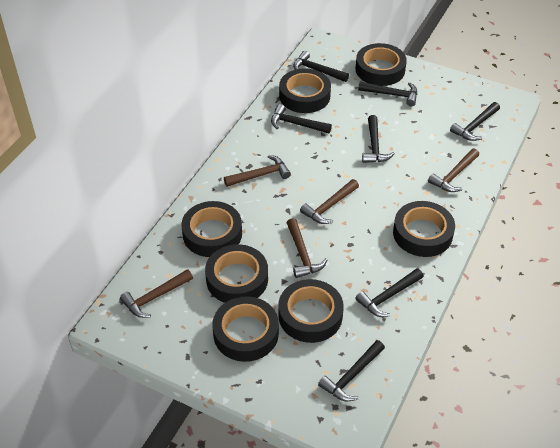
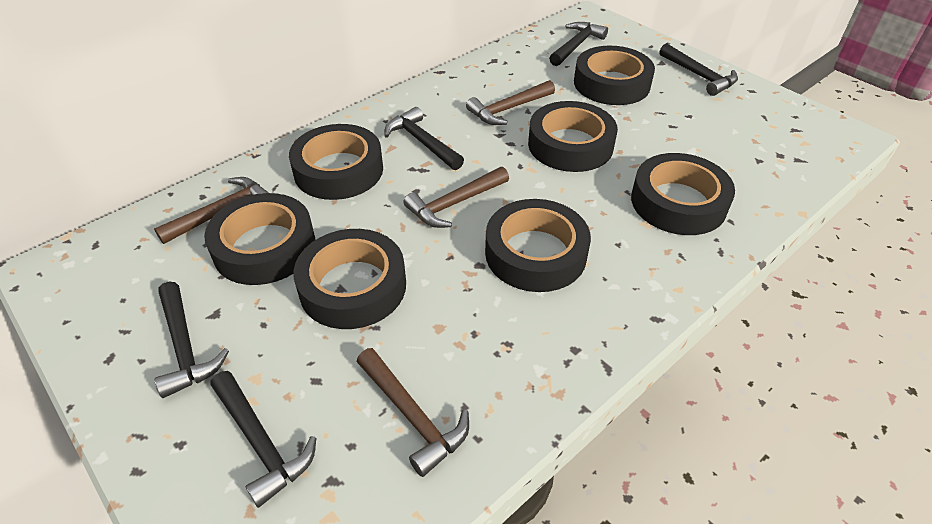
black hammer: 7 -> 5
brown hammer: 5 -> 4

